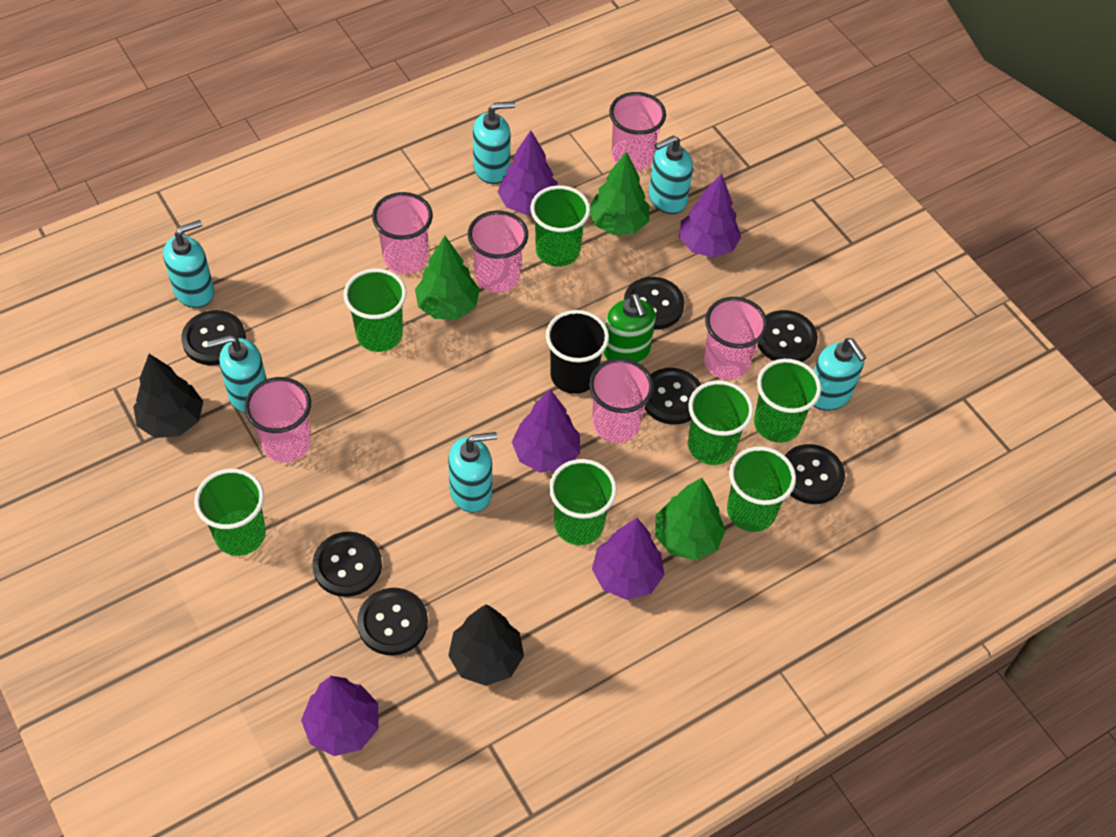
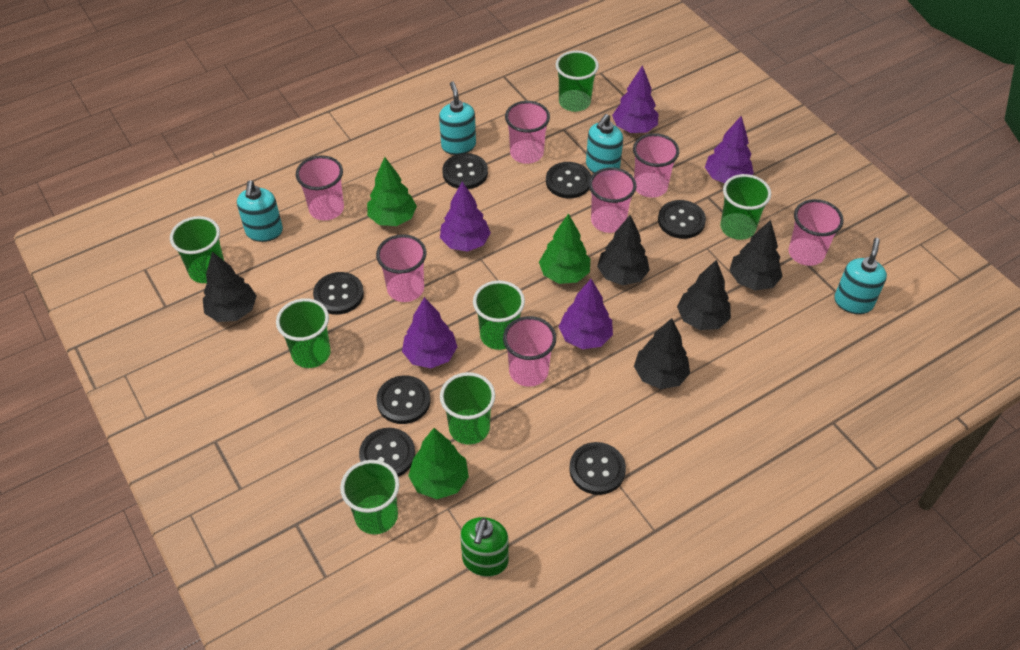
black cup: 1 -> 0
black tree: 2 -> 5
pink cup: 6 -> 7
turquoise soap dispenser: 6 -> 4

